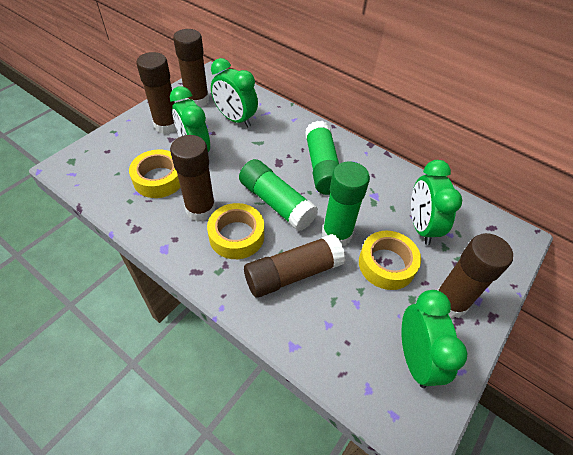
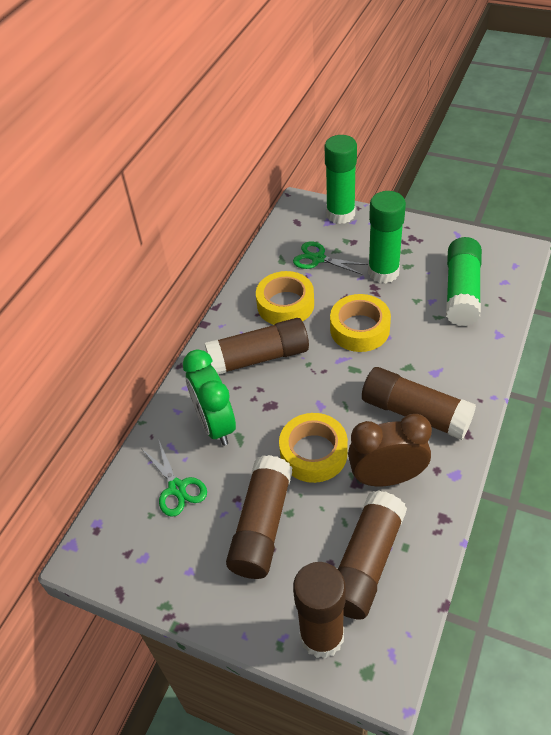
brown clock: 0 -> 1
green clock: 4 -> 1
green scissors: 0 -> 2

